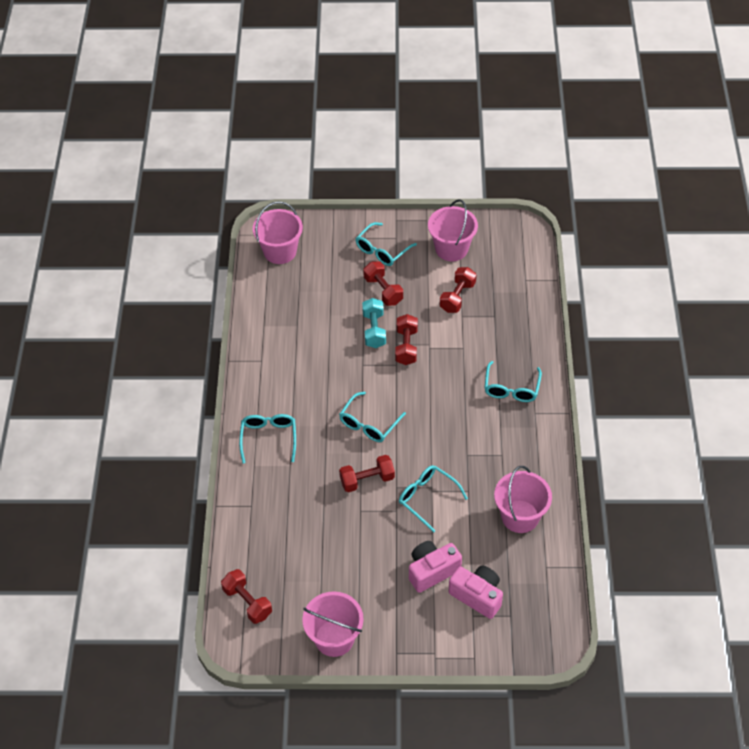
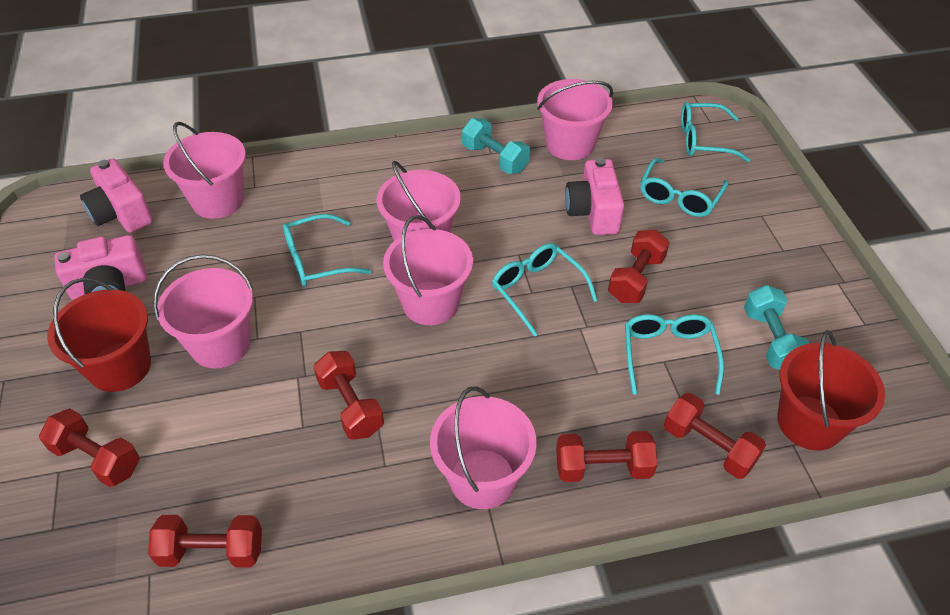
pink bucket: 4 -> 6
pink camera: 2 -> 3
red bucket: 0 -> 2
red dumbbell: 5 -> 6
turquoise dumbbell: 1 -> 2

